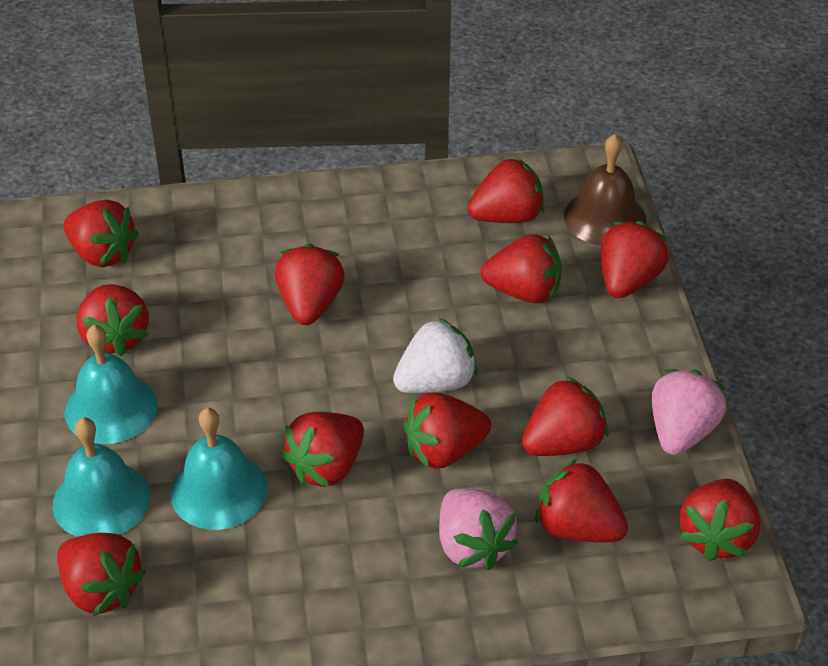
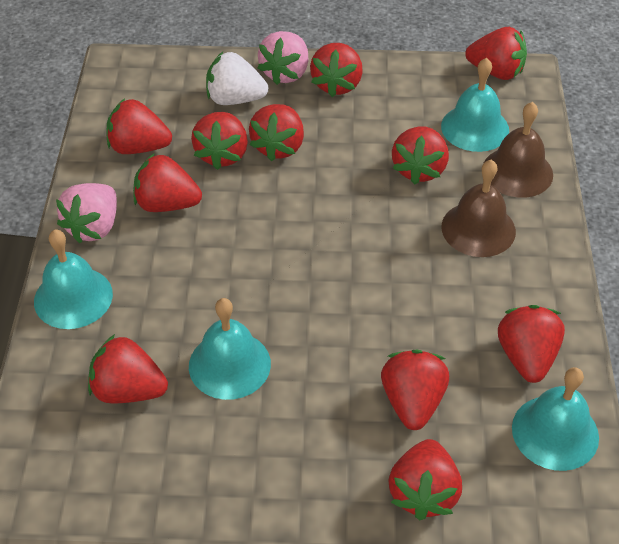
brown bell: 1 -> 2
red strawberry: 12 -> 11
turquoise bell: 3 -> 4

